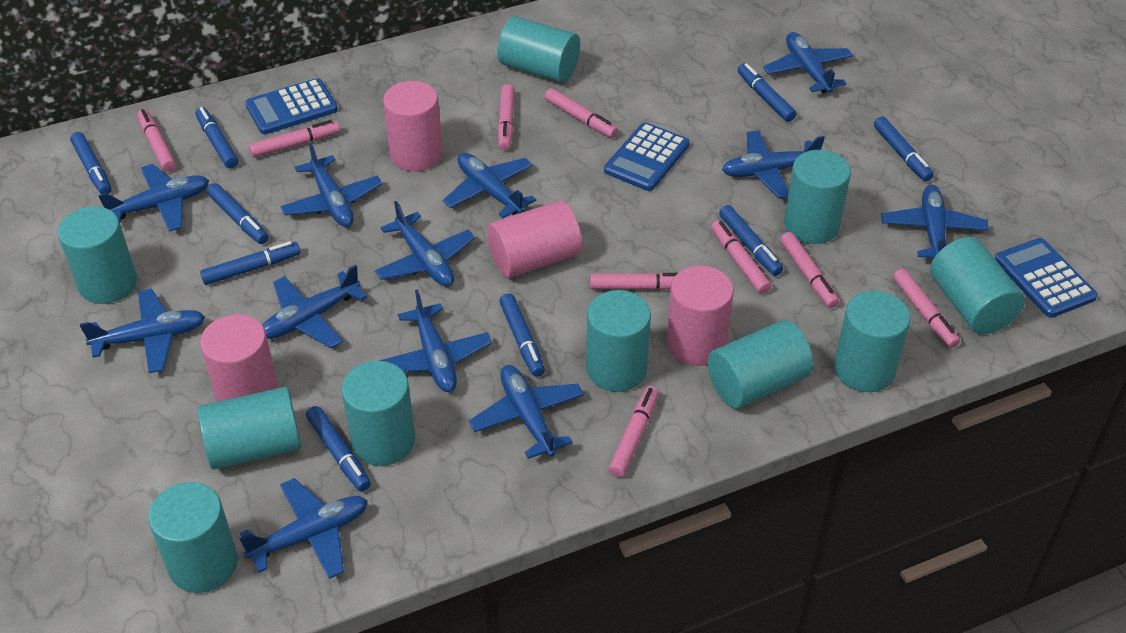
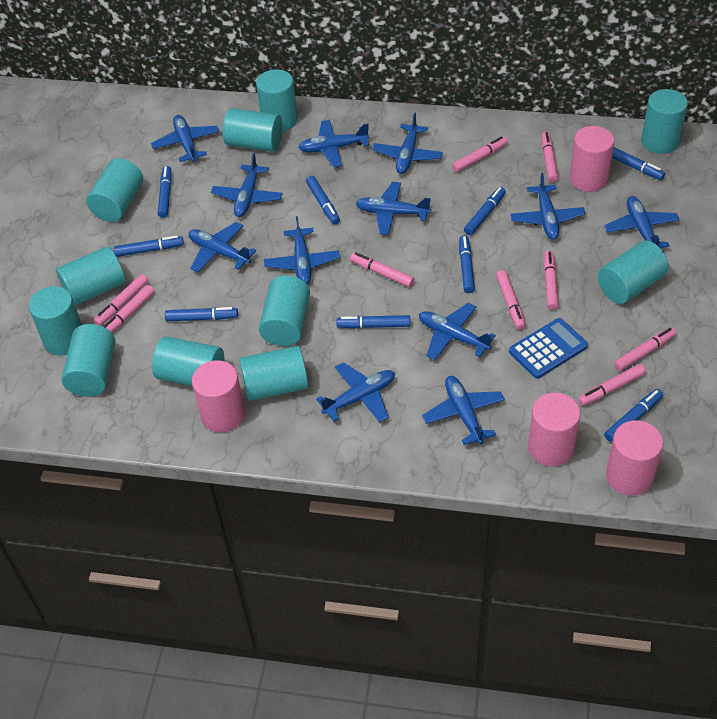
blue calculator: 3 -> 1
turquoise cylinder: 10 -> 11

